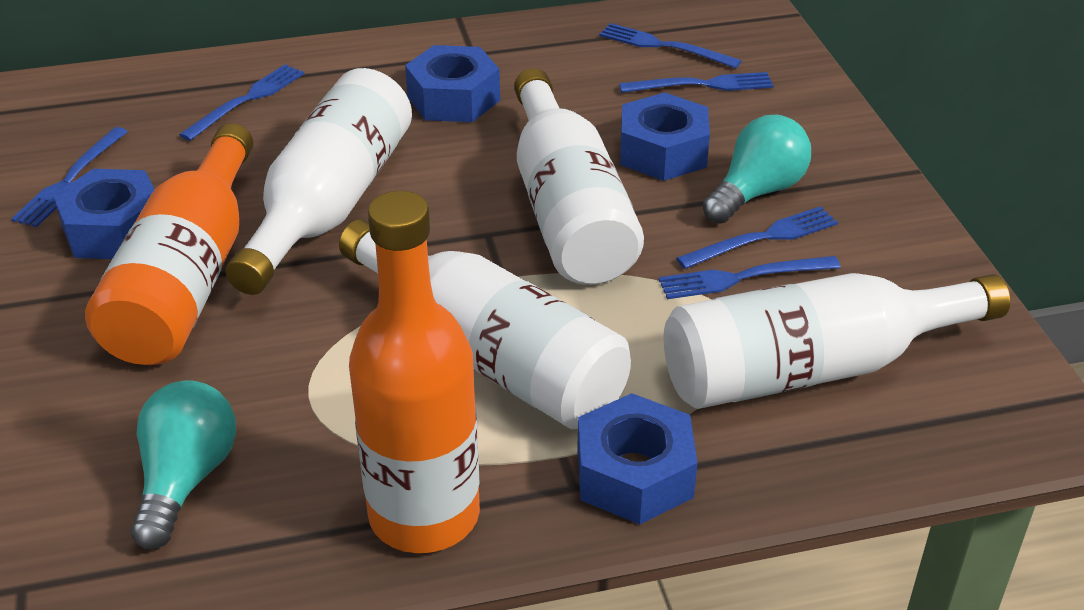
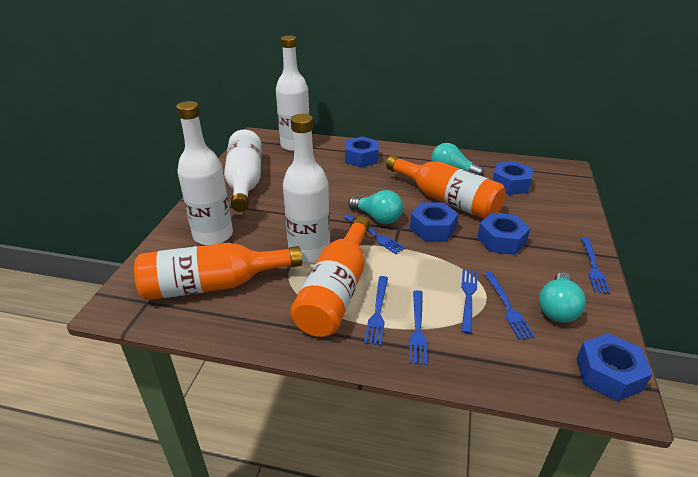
blue nut: 4 -> 5
orange bottle: 2 -> 3
turquoise light bulb: 2 -> 3

